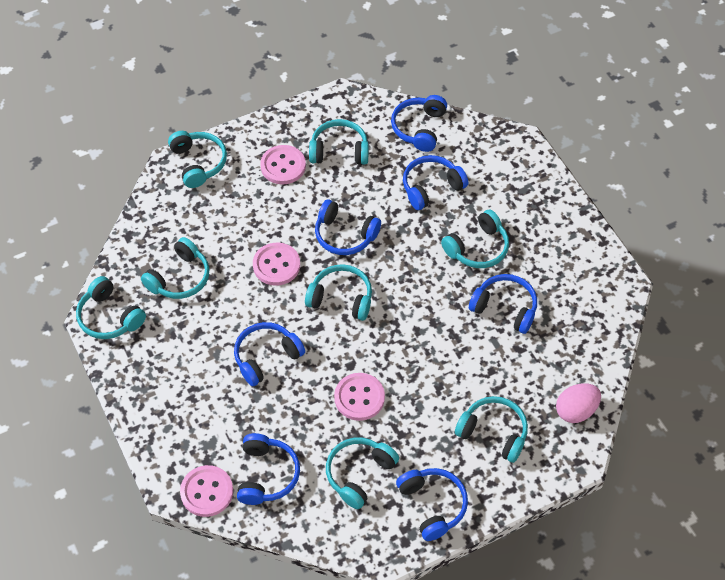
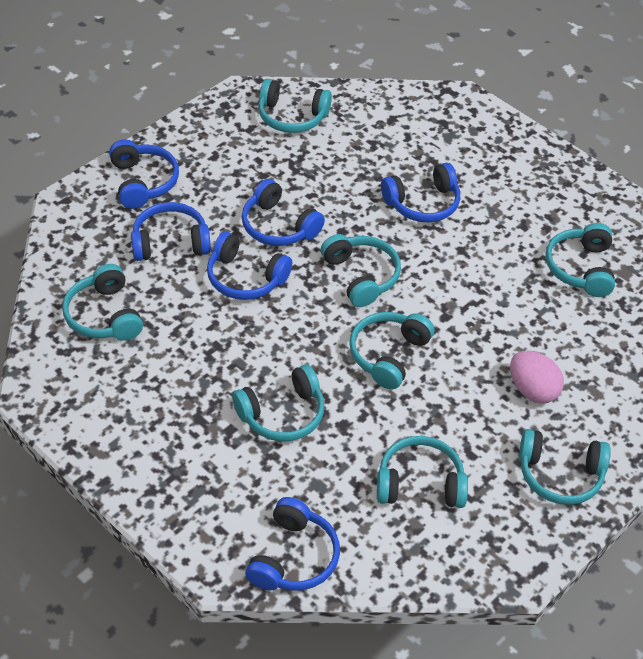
blue headphones: 7 -> 6
pink button: 4 -> 0

